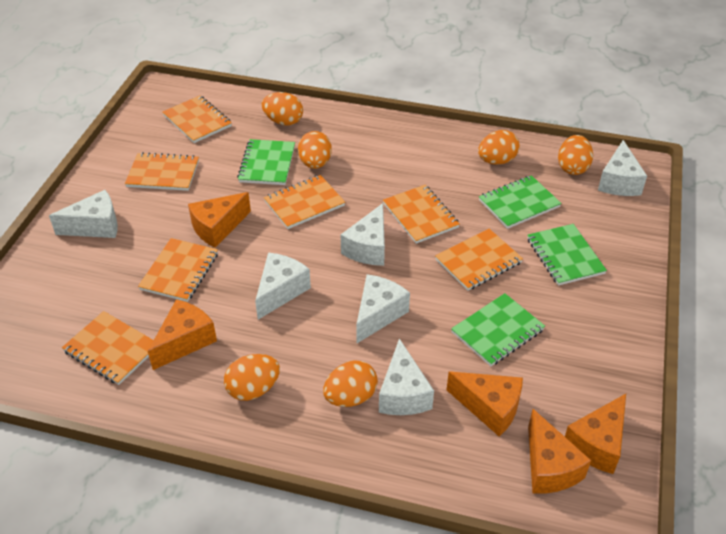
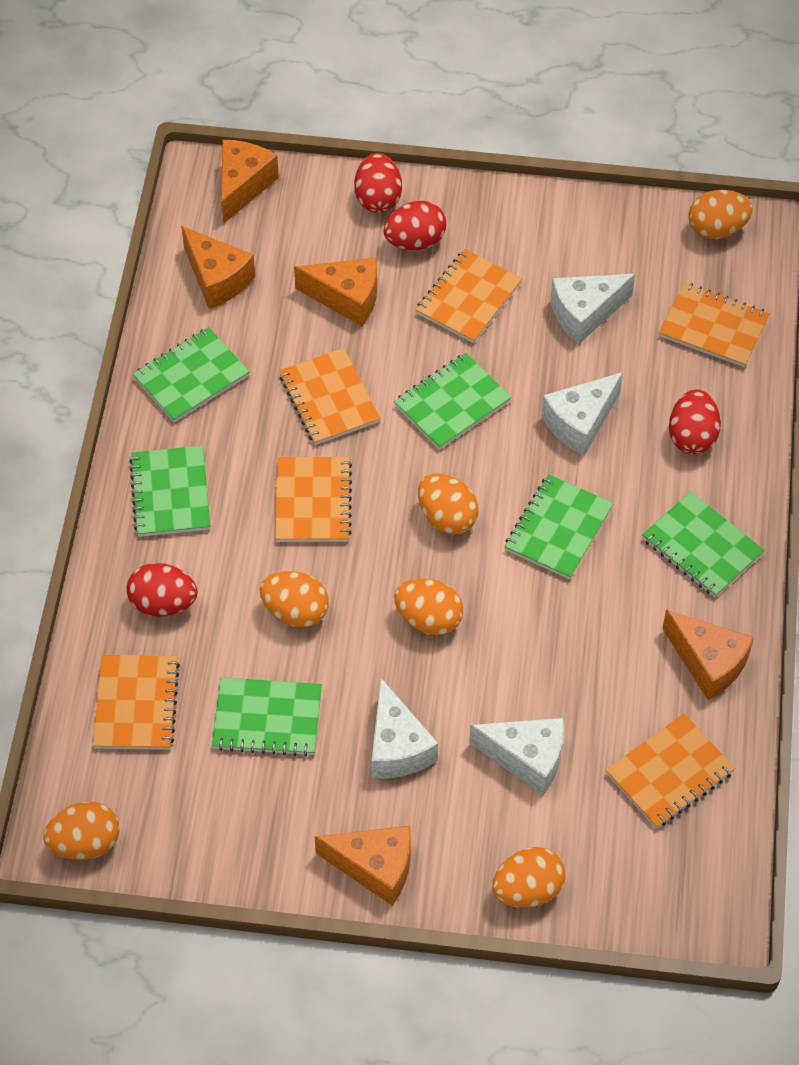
green notebook: 4 -> 6
orange notebook: 7 -> 6
red egg: 0 -> 4
white cheese: 6 -> 4

